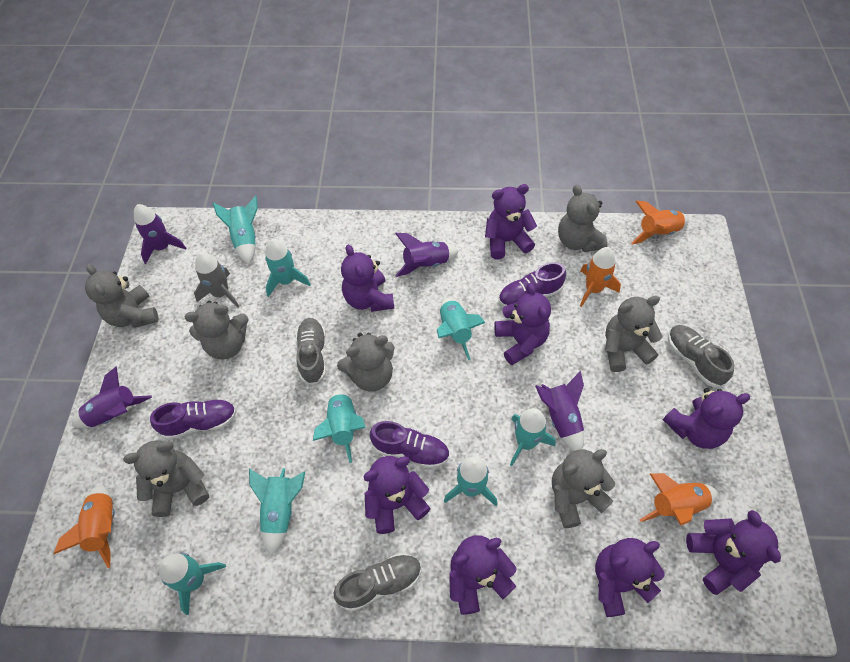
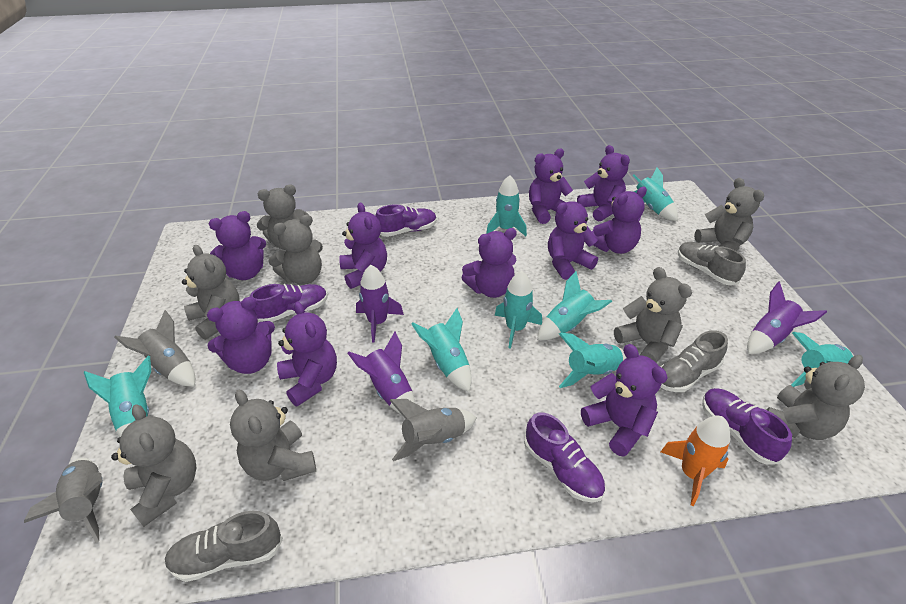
grey rocket: 1 -> 3
grey teddy bear: 7 -> 8
orange rocket: 4 -> 1
purple rocket: 4 -> 3
purple shoe: 3 -> 4
purple teddy bear: 8 -> 10

